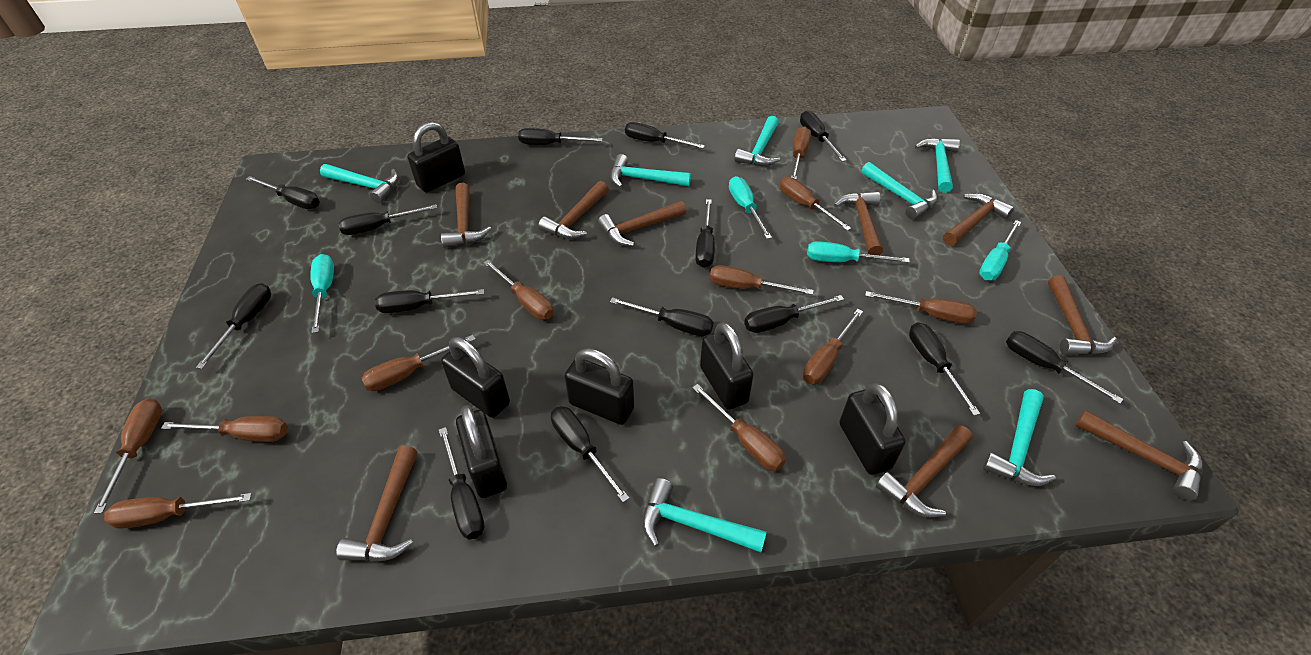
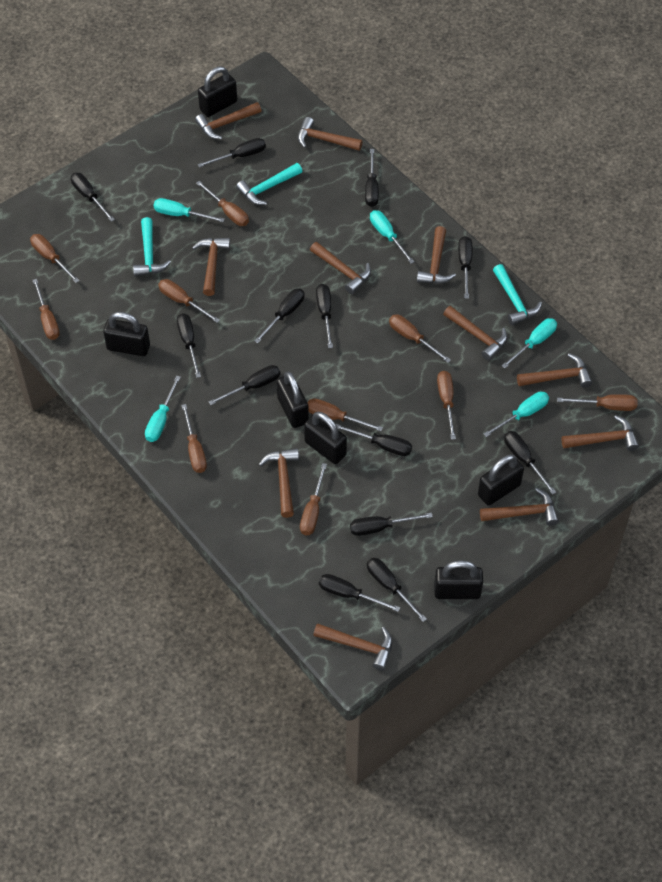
black screwdriver: 14 -> 13
brown hammer: 9 -> 11
brown screwdriver: 11 -> 10
turquoise hammer: 7 -> 3
turquoise screwdriver: 4 -> 5

